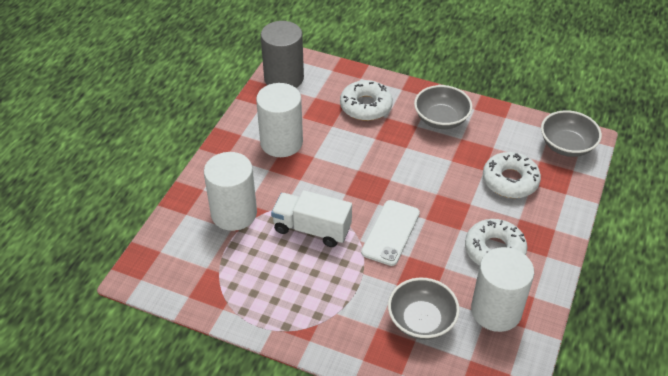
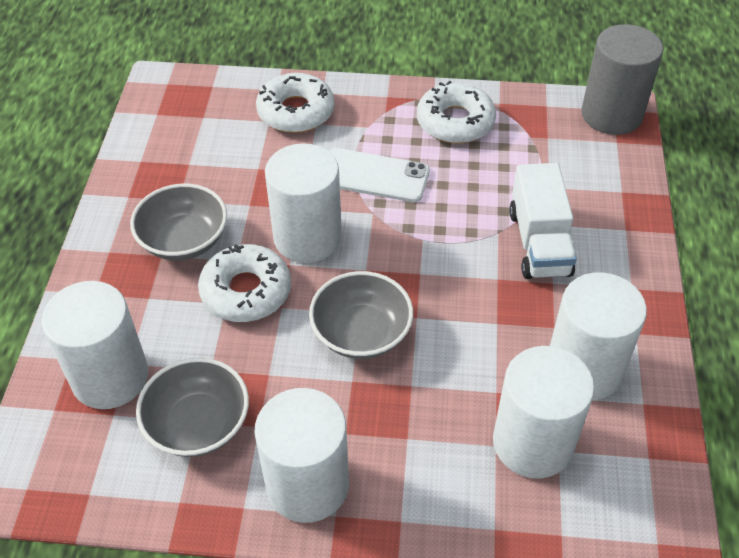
white cylinder: 3 -> 5

